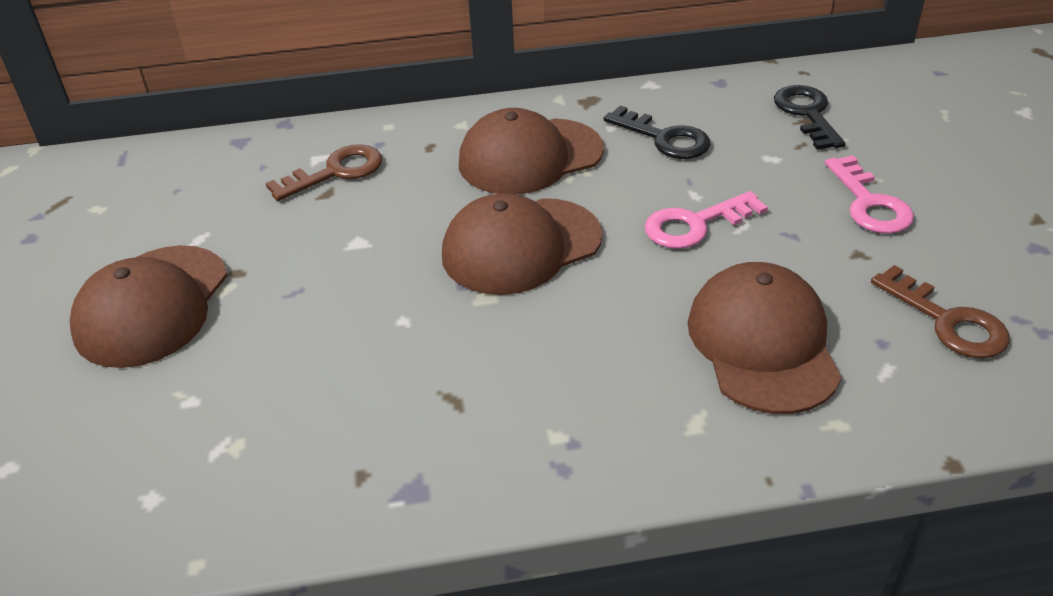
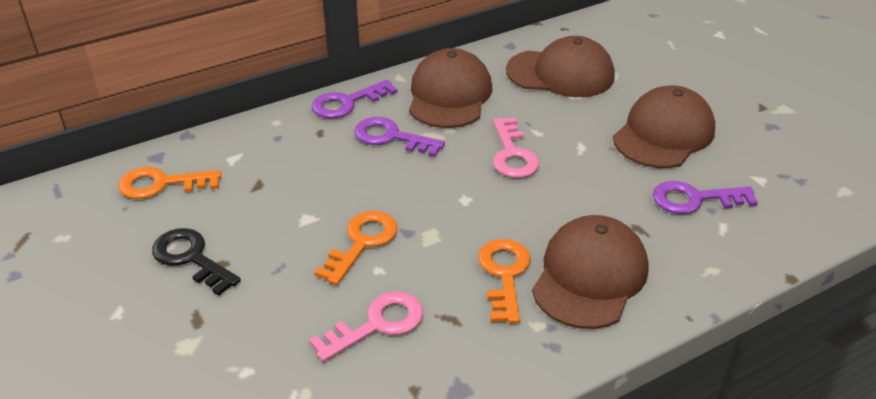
black key: 2 -> 1
brown key: 2 -> 0
orange key: 0 -> 3
purple key: 0 -> 3

